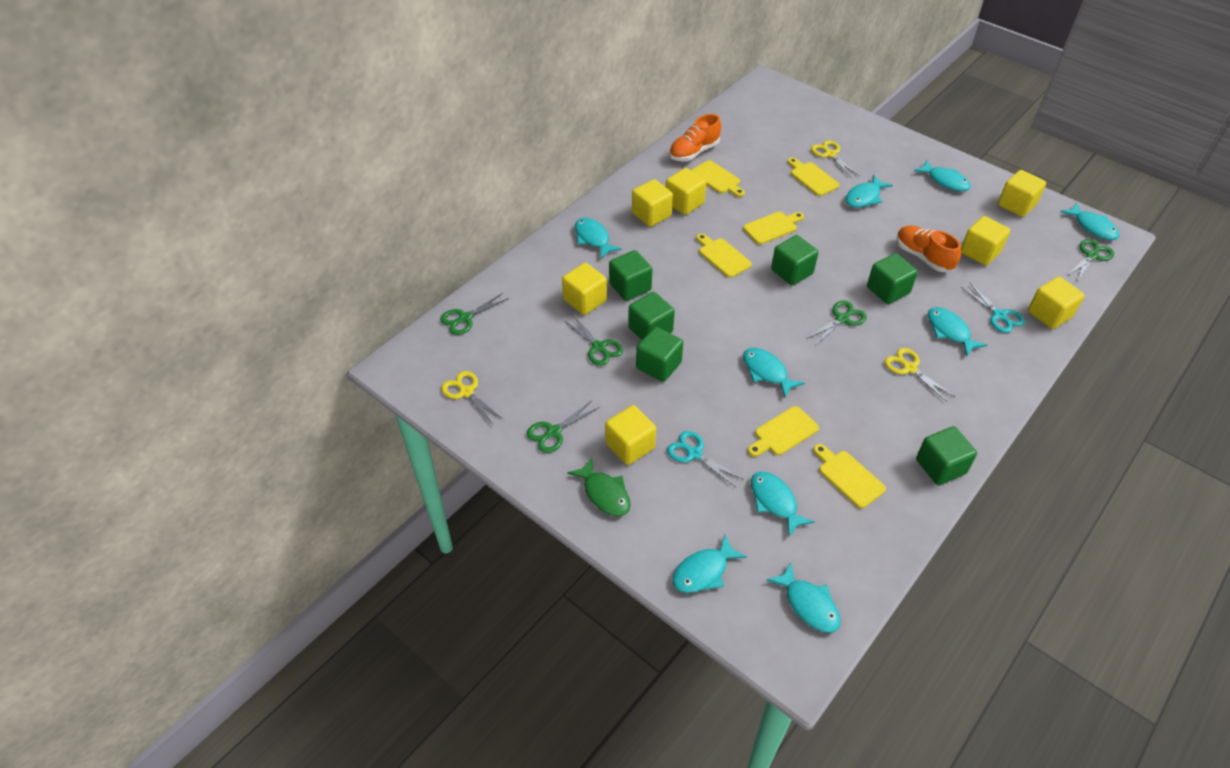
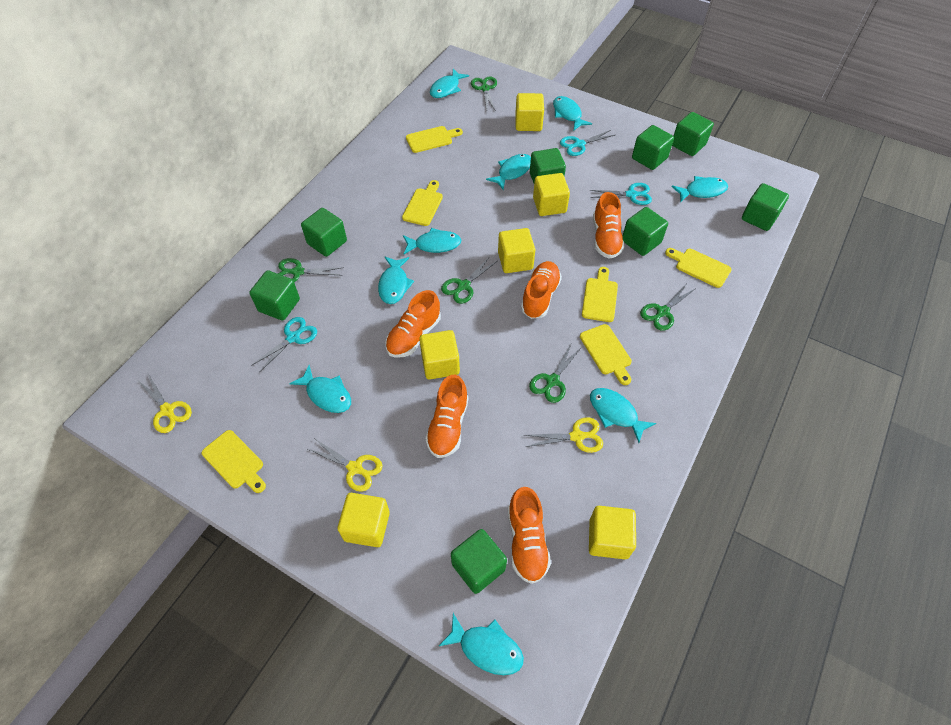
green cube: 6 -> 8
green fish: 1 -> 0
orange shoe: 2 -> 5
turquoise scissors: 2 -> 3
yellow cube: 7 -> 6

